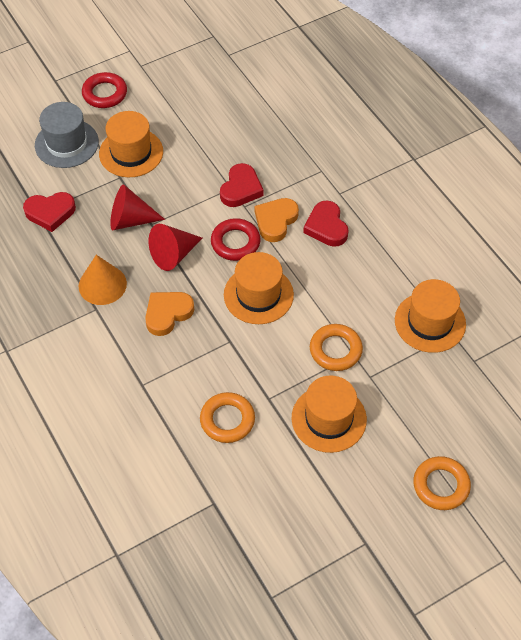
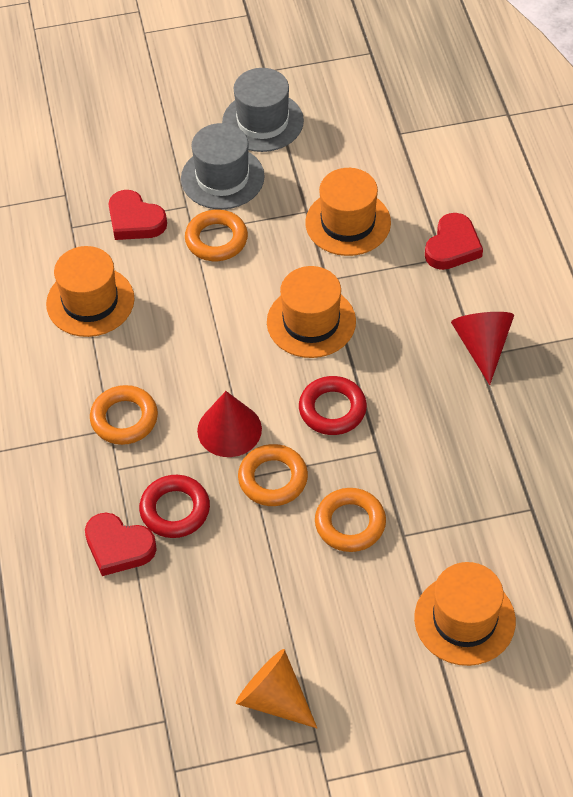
grey hat: 1 -> 2
orange heart: 2 -> 0
orange ring: 3 -> 4

